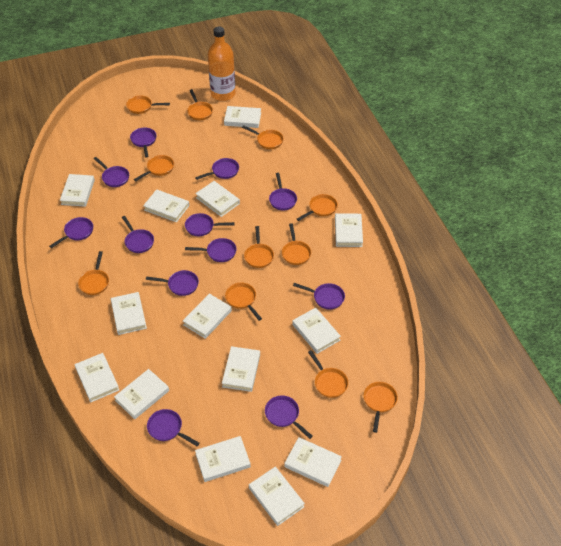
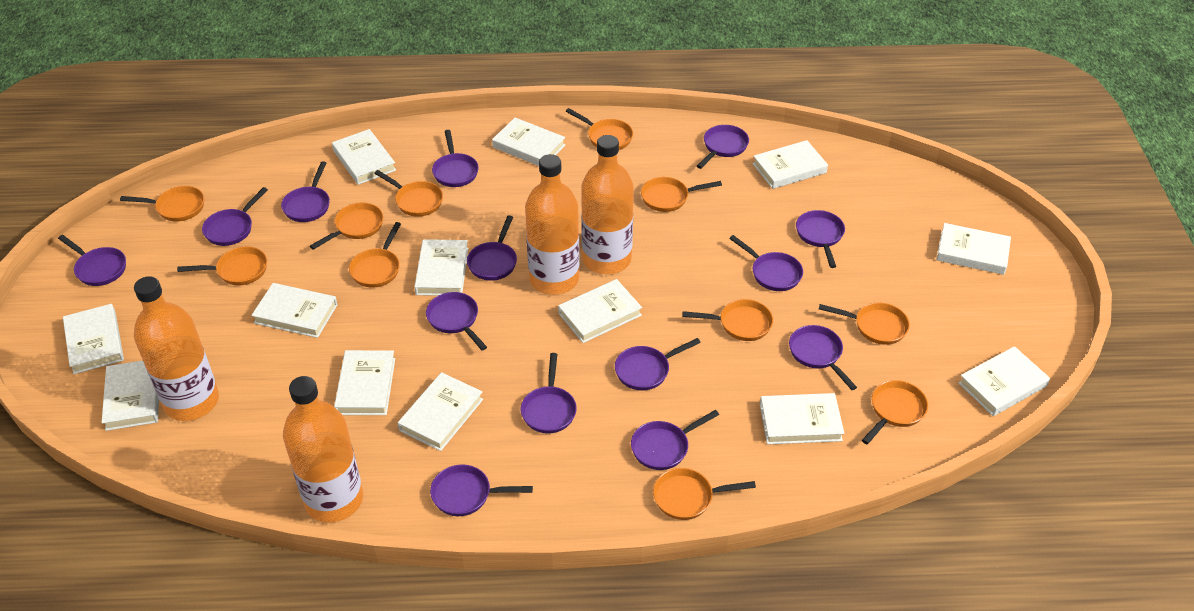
orange bottle: 1 -> 4
purple pan: 12 -> 14
white book: 14 -> 13

